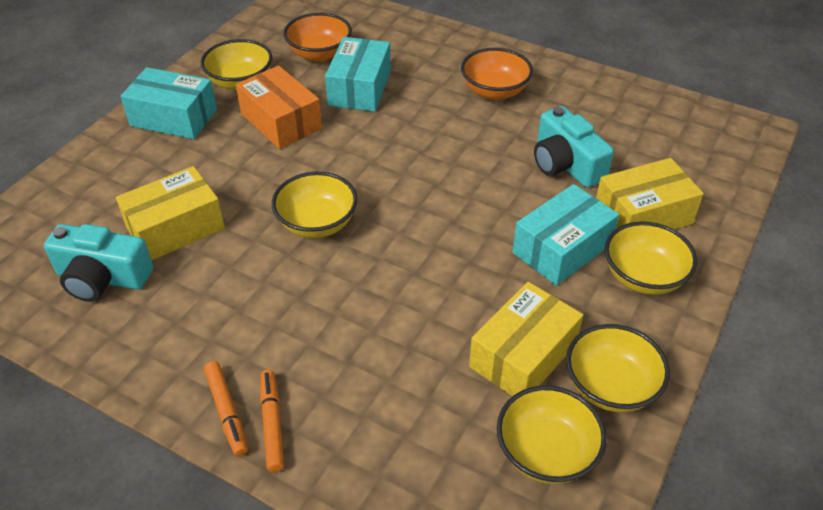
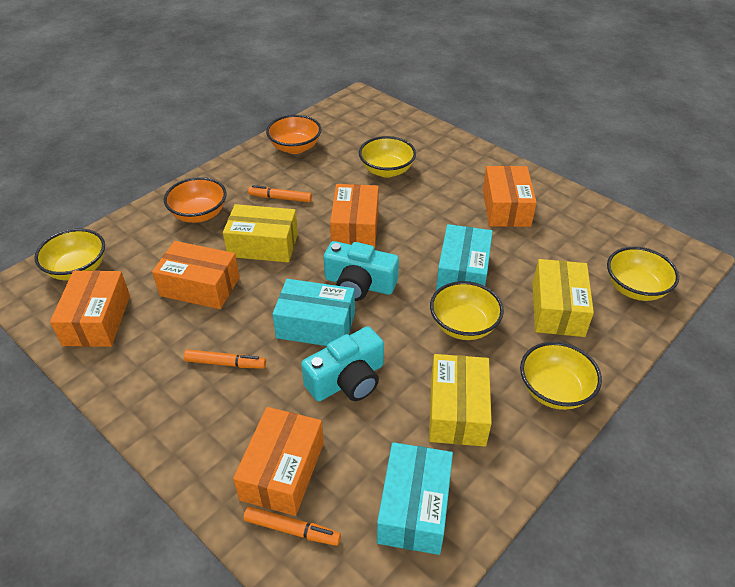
orange box: 1 -> 5
orange marker: 2 -> 3

